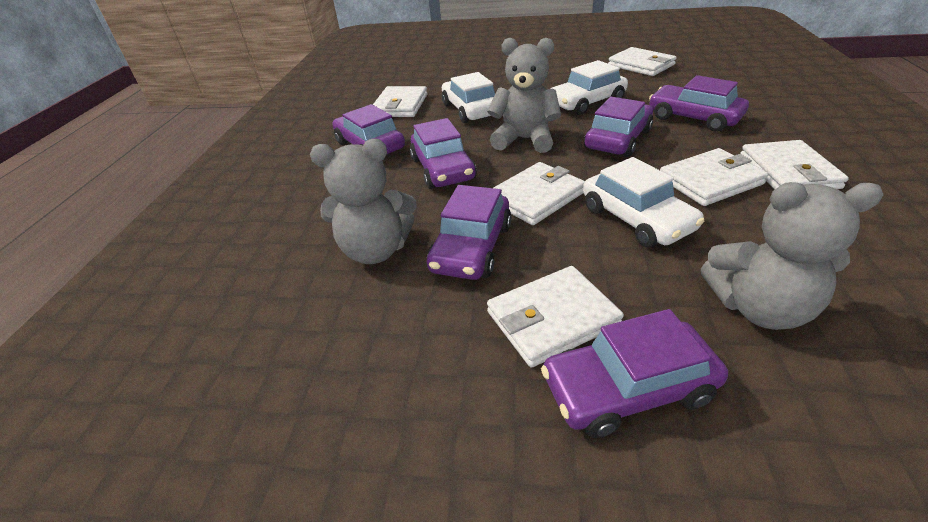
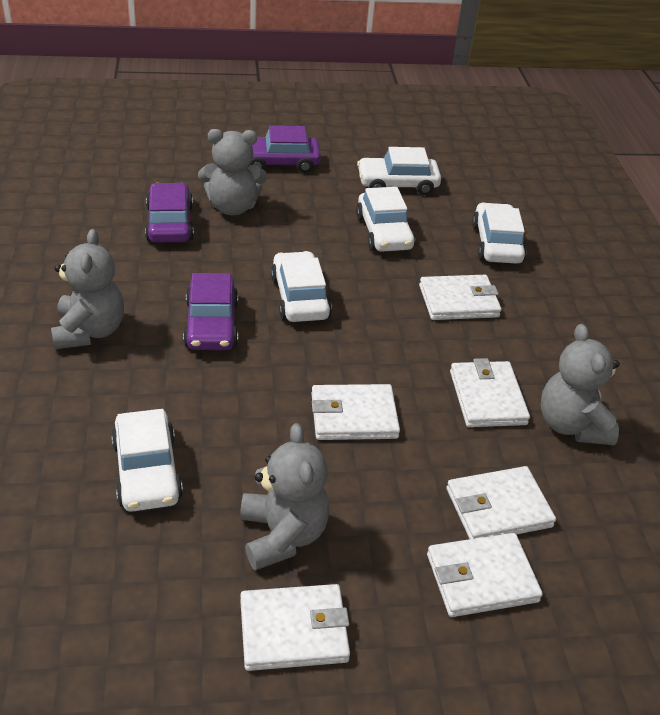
grey teddy bear: 3 -> 4
purple car: 6 -> 3
white car: 3 -> 5

